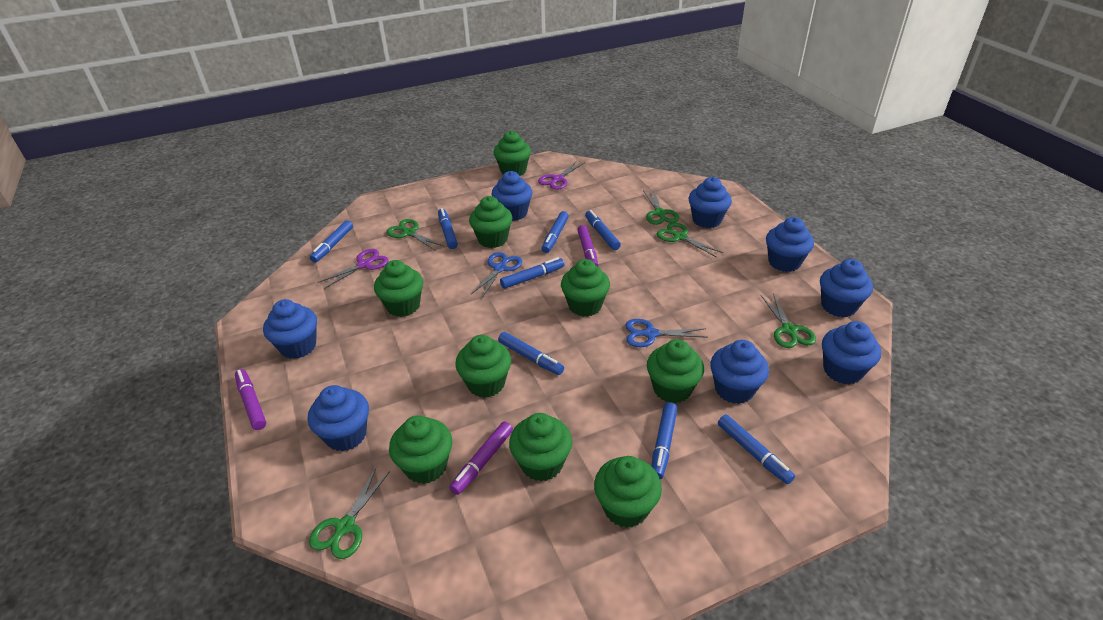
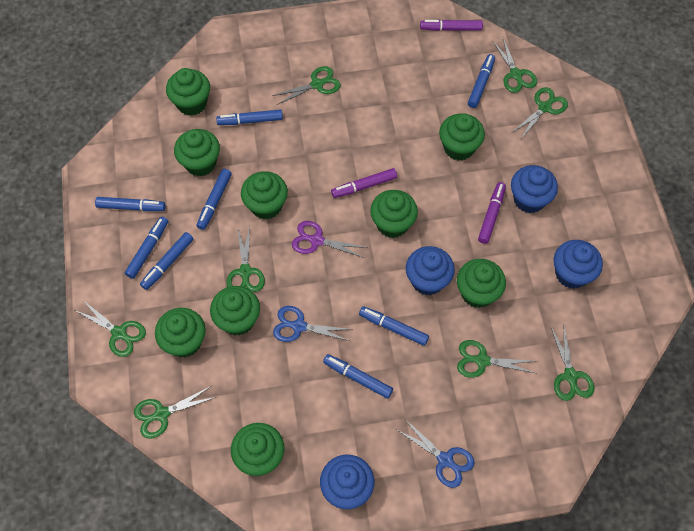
blue cupcake: 8 -> 4
green scissors: 5 -> 8
purple scissors: 2 -> 1

